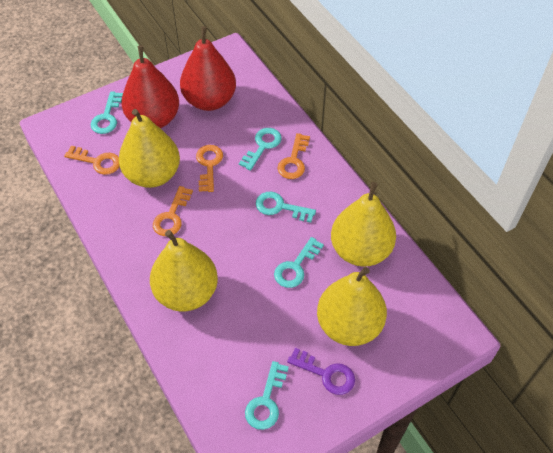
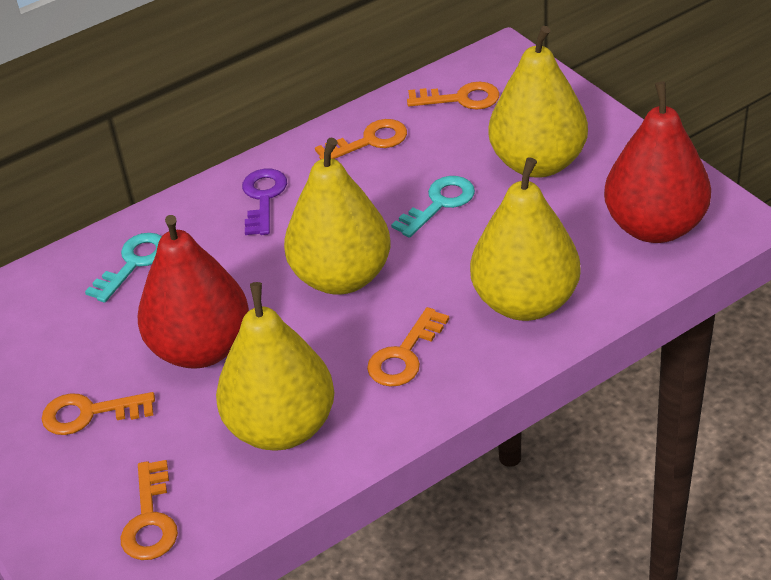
orange key: 4 -> 5
turquoise key: 5 -> 2

